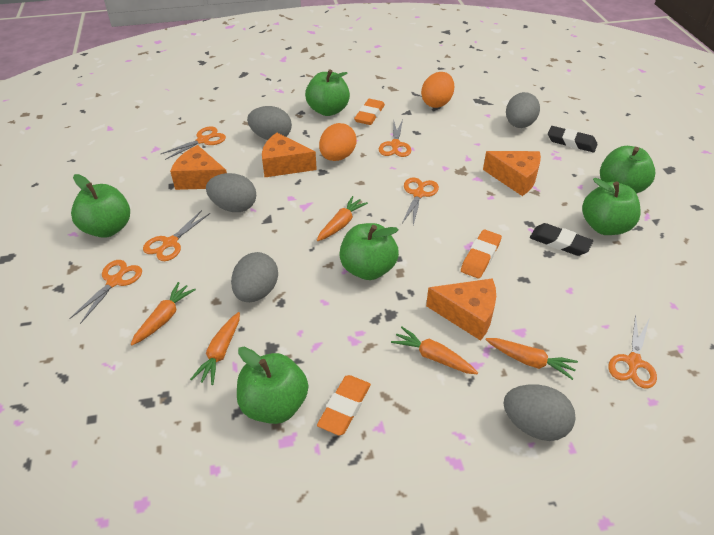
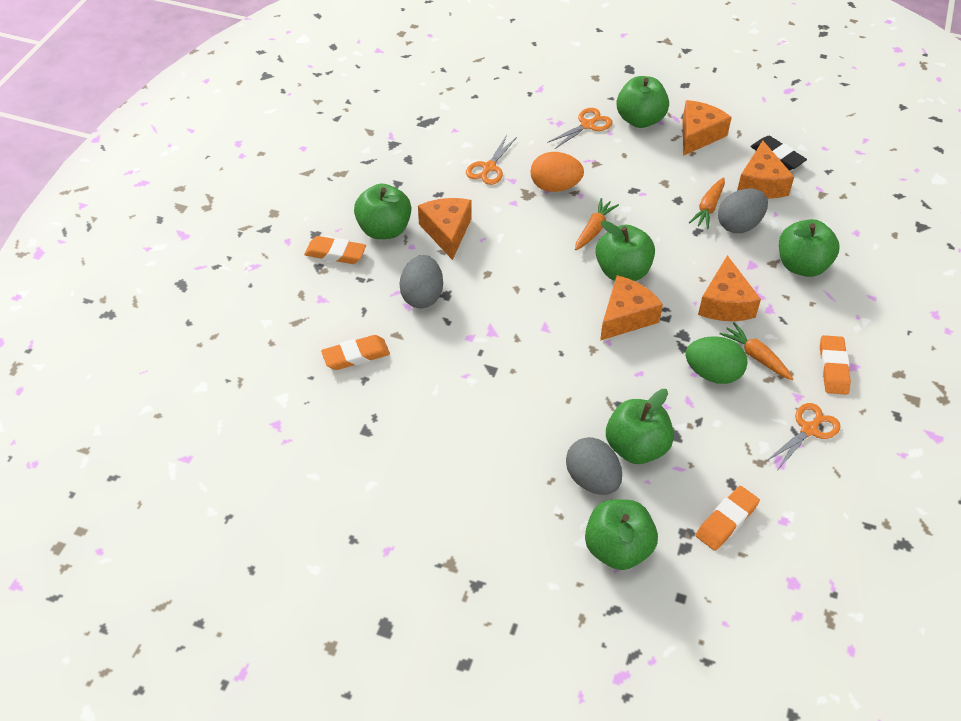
black eraser: 2 -> 1
green egg: 0 -> 1
grey egg: 5 -> 3
orange carrot: 5 -> 3
orange cheese: 4 -> 5
orange egg: 2 -> 1
orange eraser: 3 -> 4
orange scissors: 6 -> 3

